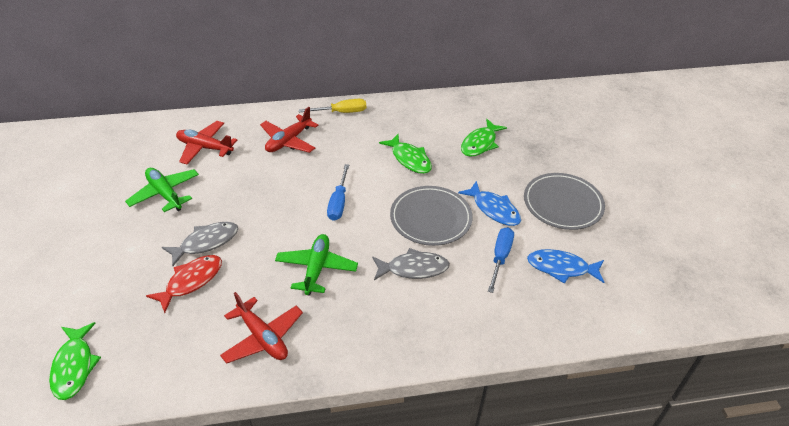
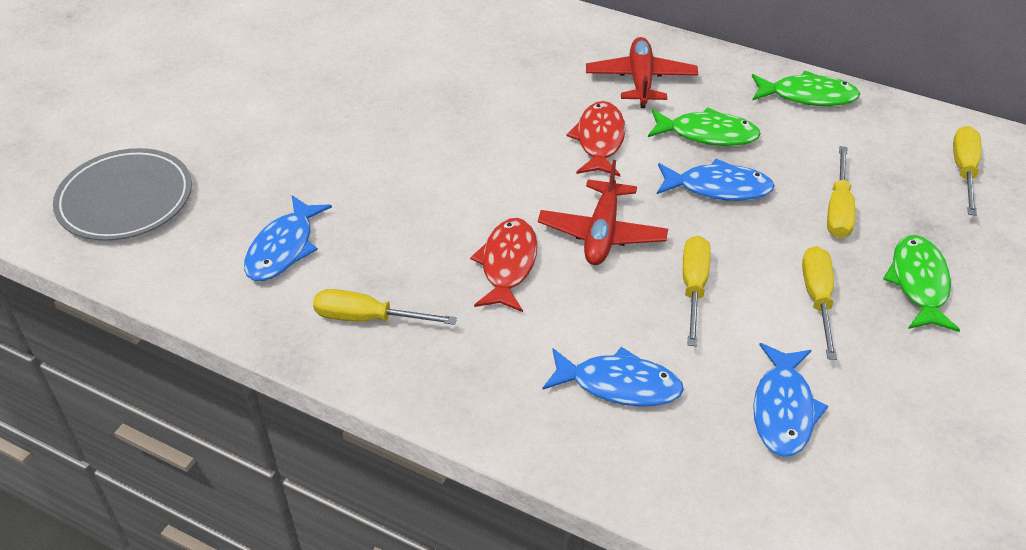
blue fish: 2 -> 4
blue screwdriver: 2 -> 0
green plane: 2 -> 0
grey fish: 2 -> 0
grey plate: 2 -> 1
red fish: 1 -> 2
red plane: 3 -> 2
yellow screwdriver: 1 -> 5

